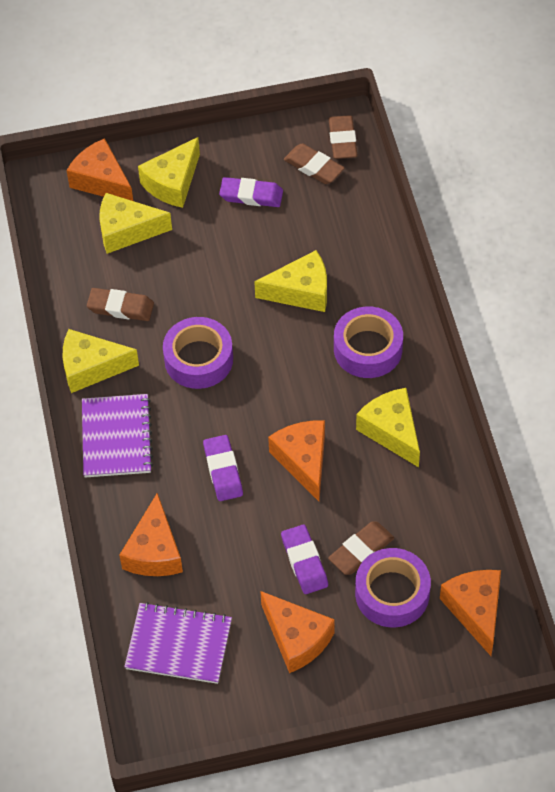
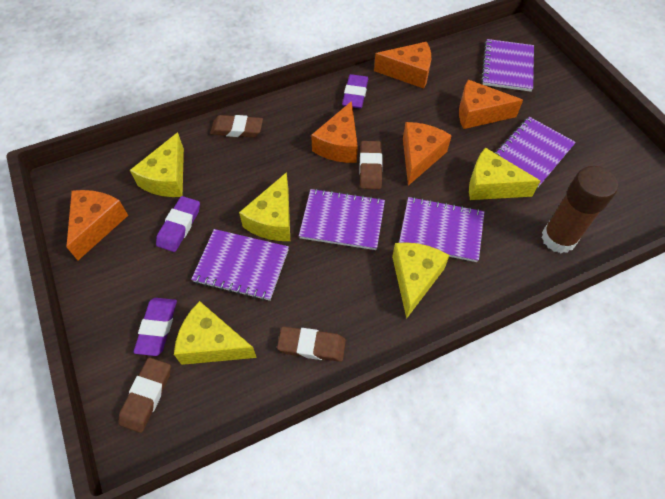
brown glue stick: 0 -> 1
purple notebook: 2 -> 5
purple tape: 3 -> 0

